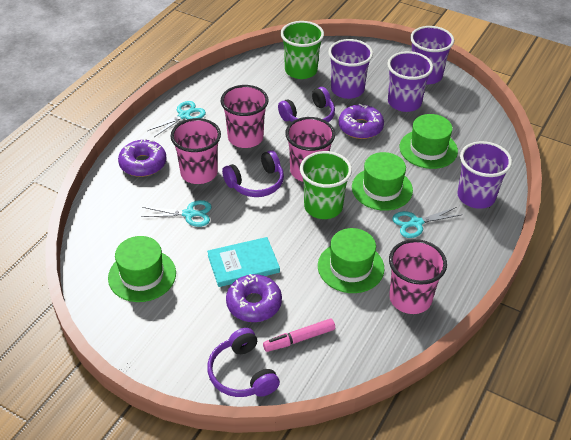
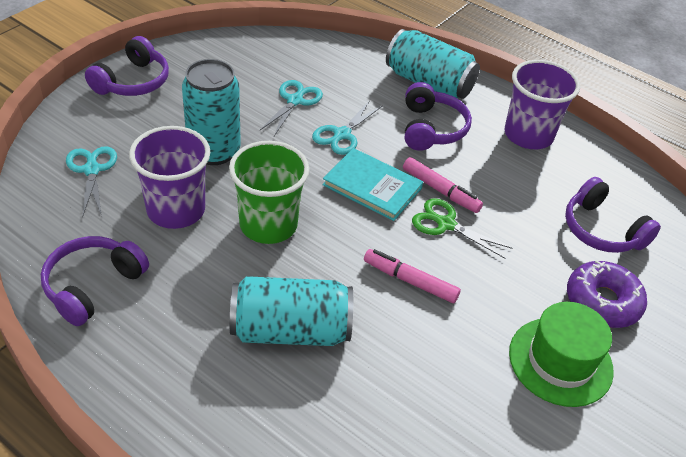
green cup: 2 -> 1
green hat: 4 -> 1
green scissors: 0 -> 1
pink cup: 4 -> 0
pink marker: 1 -> 2
purple cup: 4 -> 2
purple donut: 3 -> 1
purple headphones: 3 -> 4
turquoise can: 0 -> 3

